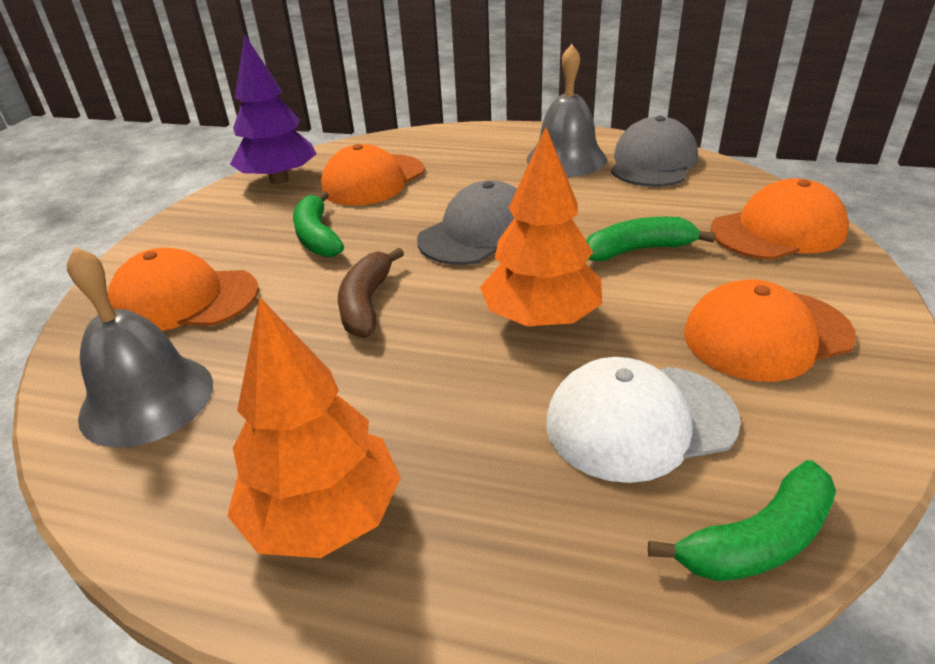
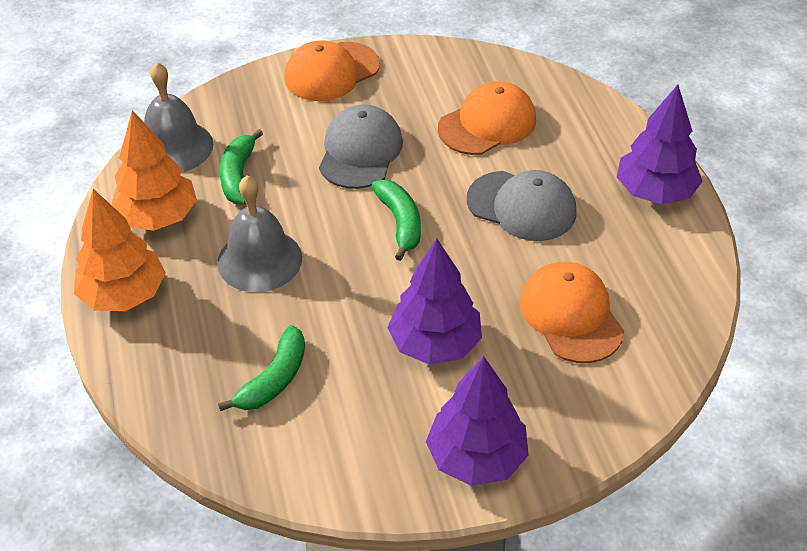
brown banana: 1 -> 0
orange cap: 4 -> 3
purple tree: 1 -> 3
white cap: 1 -> 0

